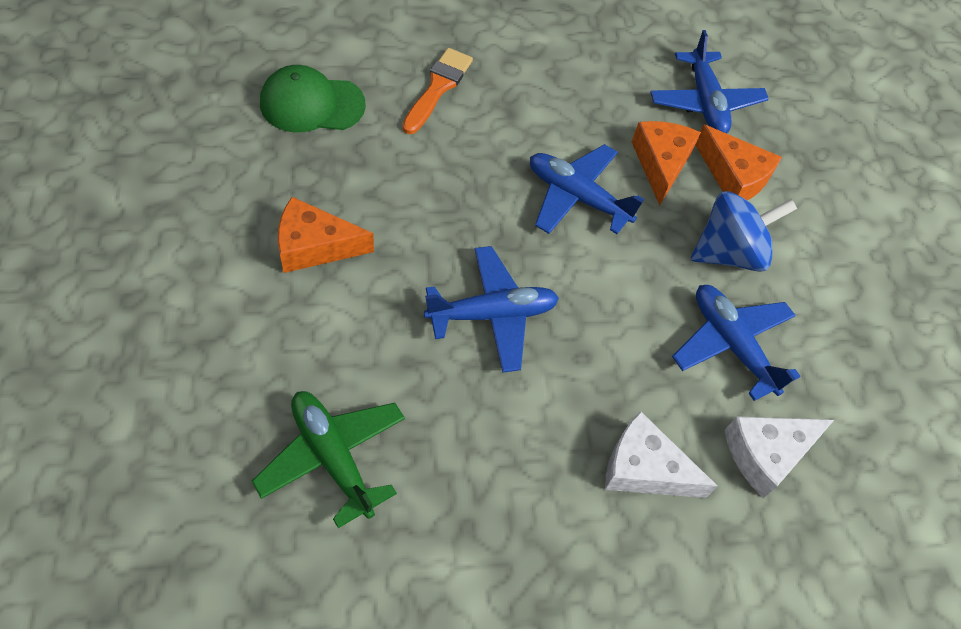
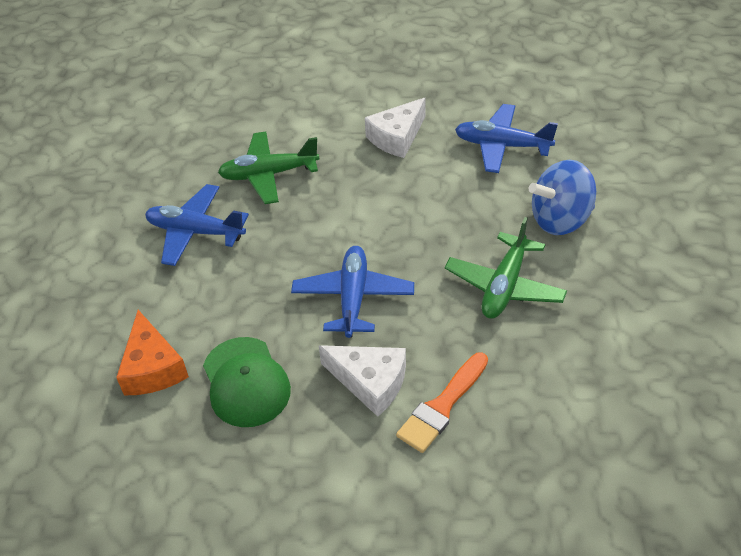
blue plane: 4 -> 3
green plane: 1 -> 2
orange cheese: 3 -> 1

